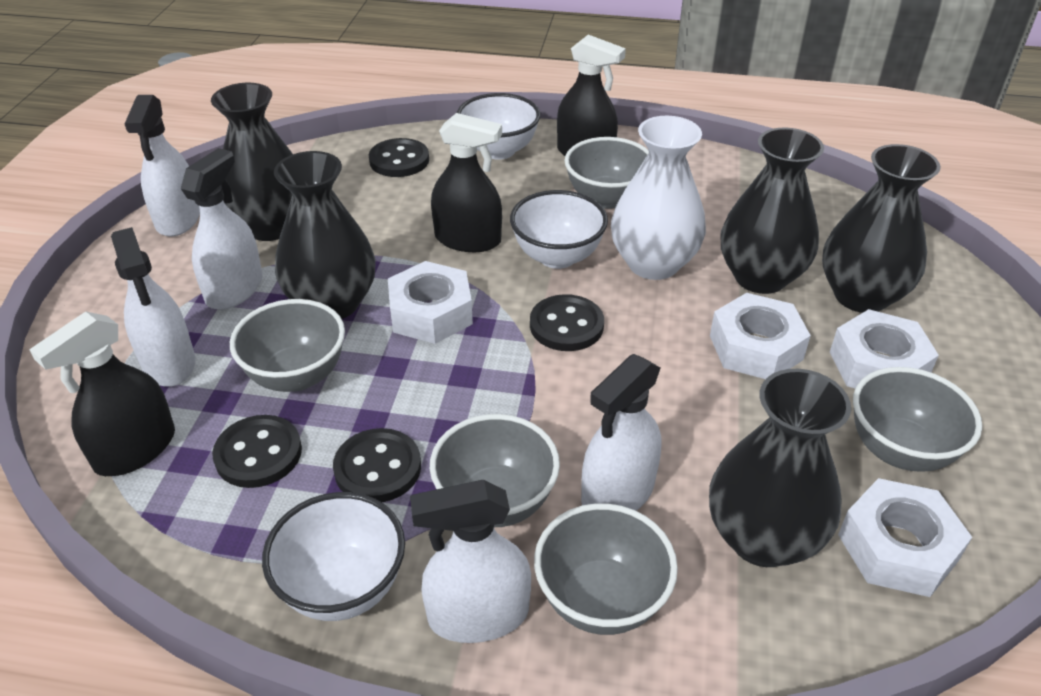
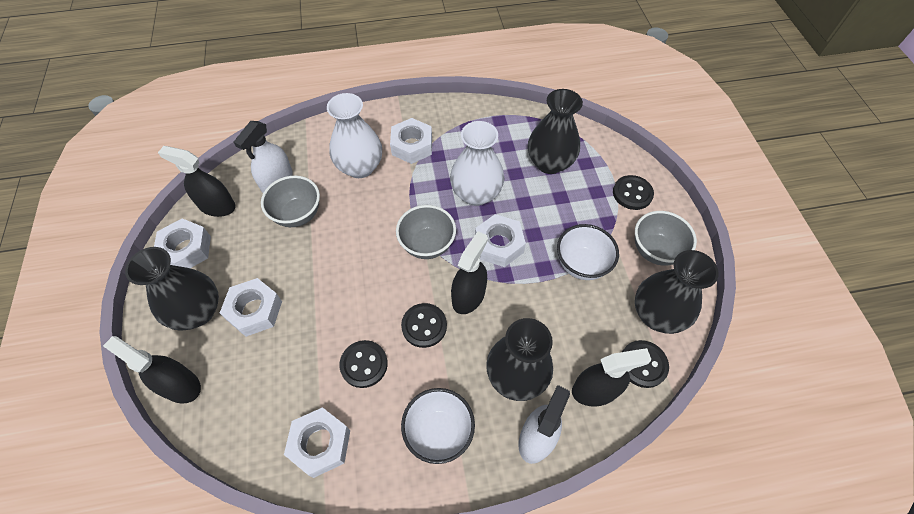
black spray bottle: 3 -> 4
black vase: 5 -> 4
grey bowl: 5 -> 3
white bowl: 3 -> 2
white nut: 4 -> 5
white spray bottle: 5 -> 2
white vase: 1 -> 2

